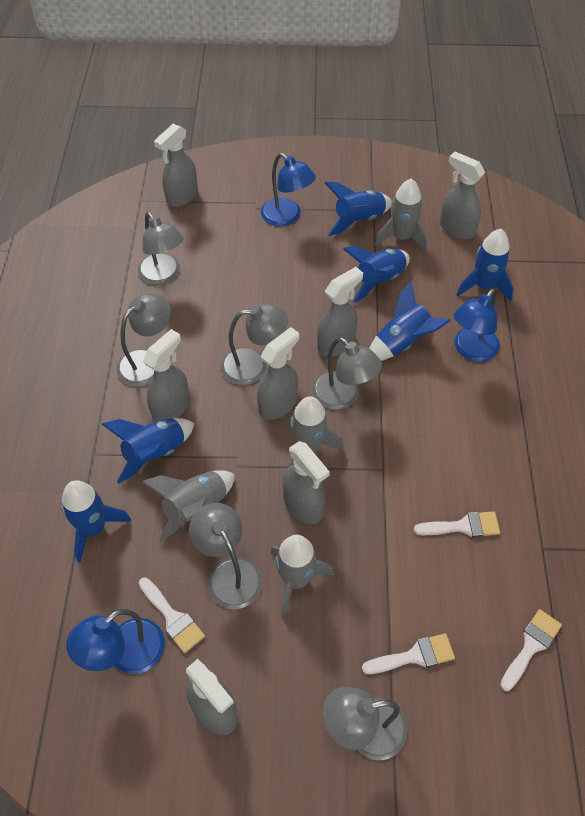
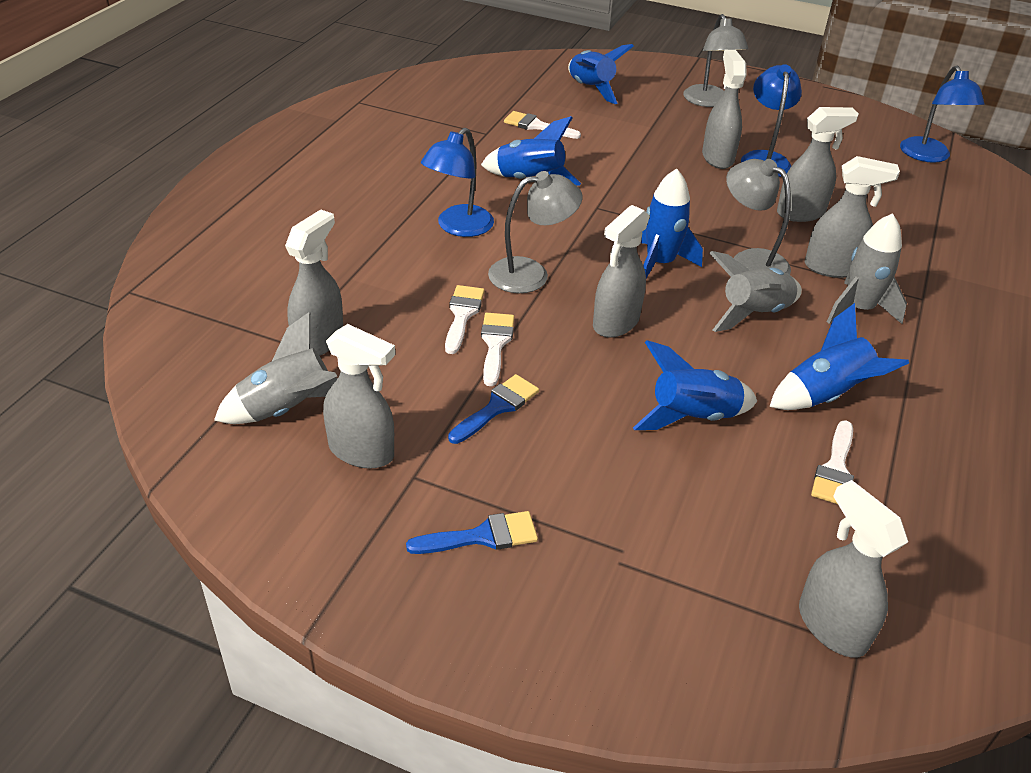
blue brush: 0 -> 2
blue rocket: 6 -> 5
grey lamp: 6 -> 3
grey rocket: 4 -> 3

